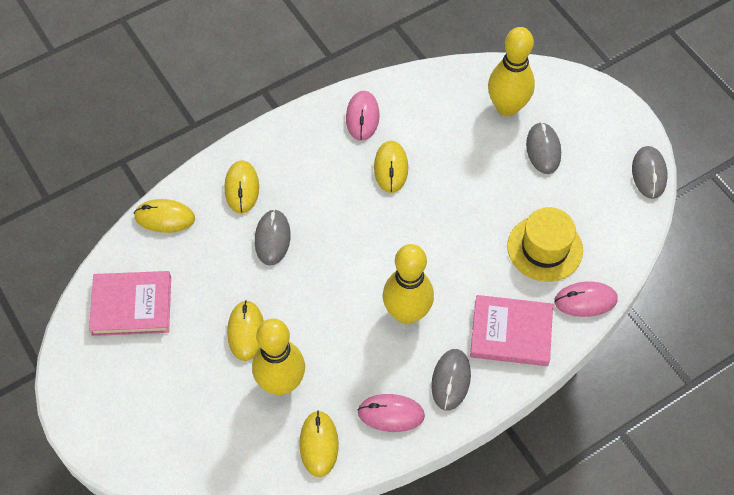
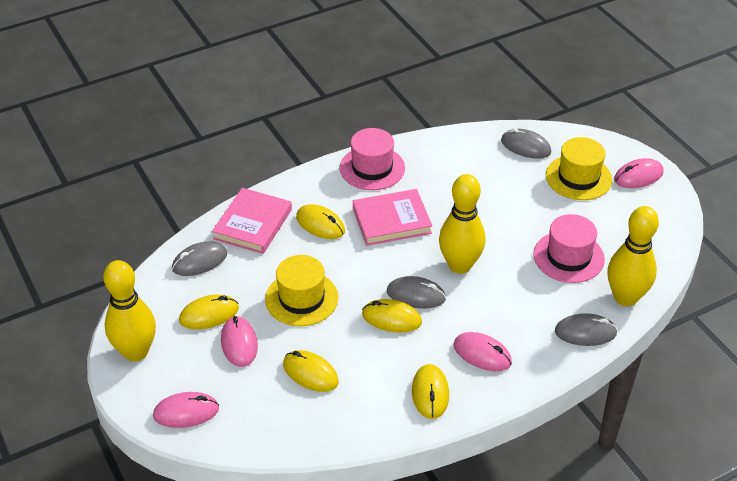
pink hat: 0 -> 2
pink mouse: 3 -> 4
yellow hat: 1 -> 2

